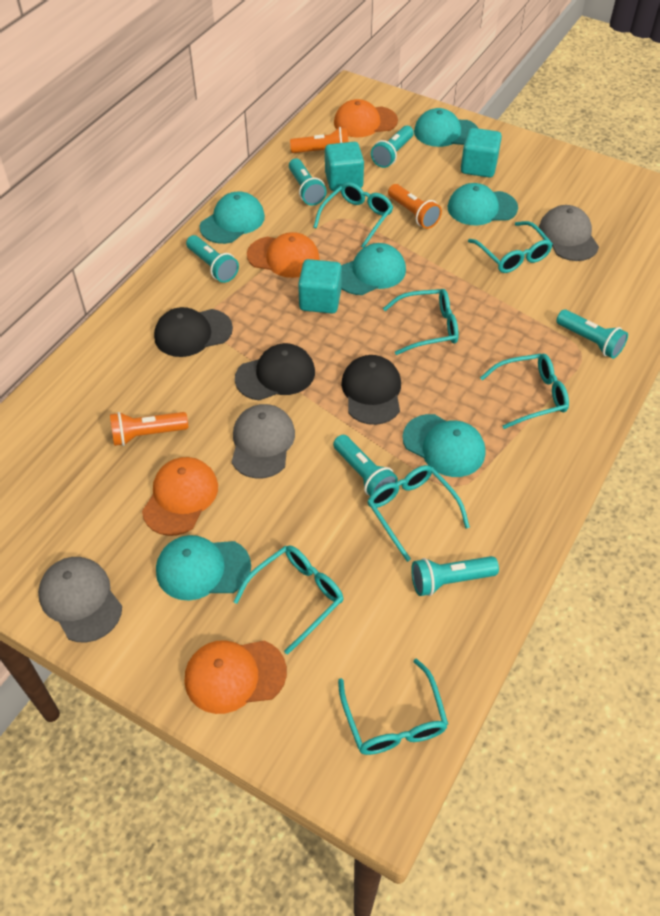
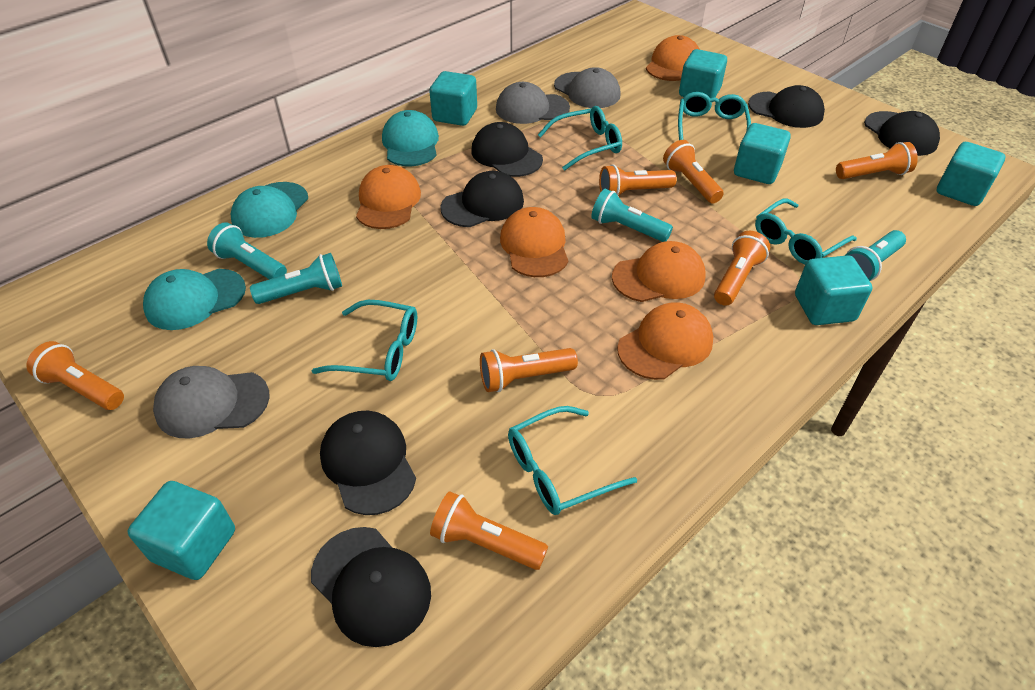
black cap: 3 -> 6
orange cap: 4 -> 5
orange flashlight: 3 -> 7
turquoise cap: 6 -> 3
turquoise cube: 3 -> 6
turquoise flashlight: 6 -> 4
turquoise glasses: 7 -> 5

